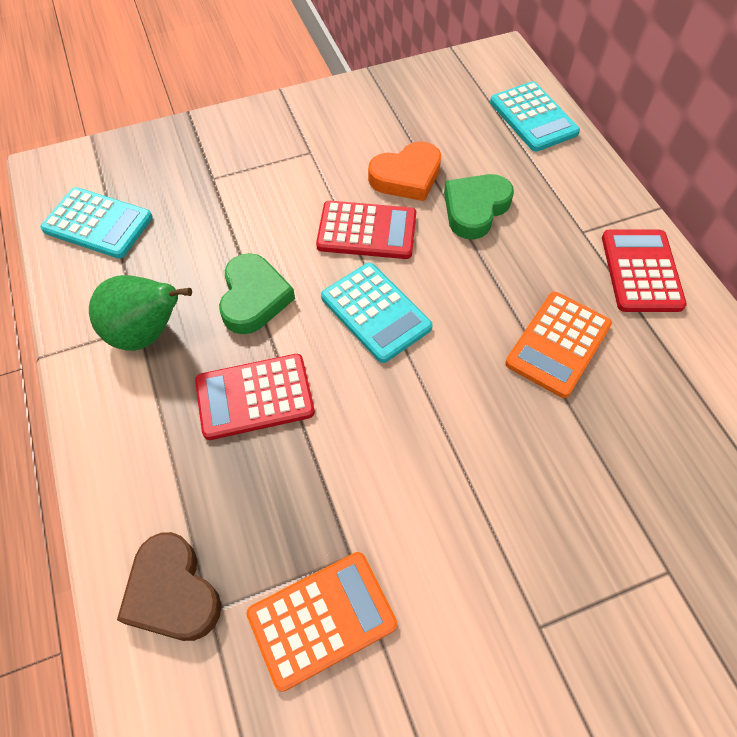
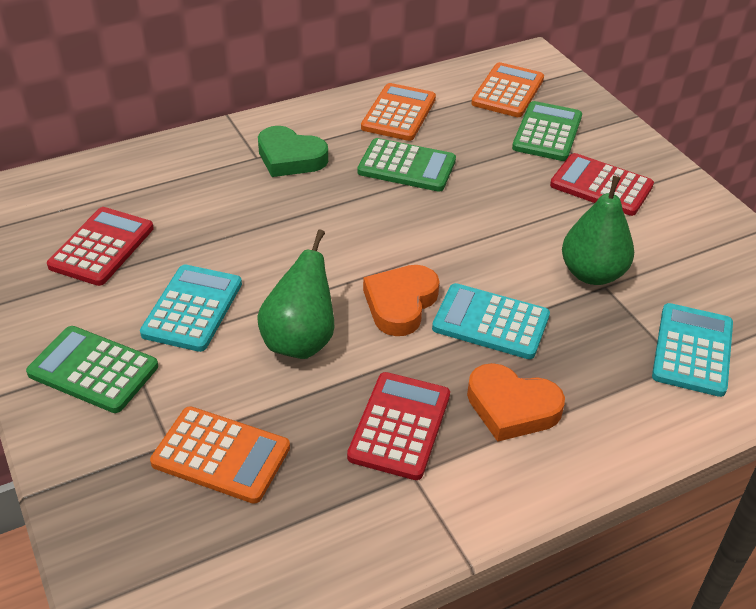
brown heart: 1 -> 0
green calculator: 0 -> 3
green heart: 2 -> 1
green pear: 1 -> 2
orange calculator: 2 -> 3
orange heart: 1 -> 2

